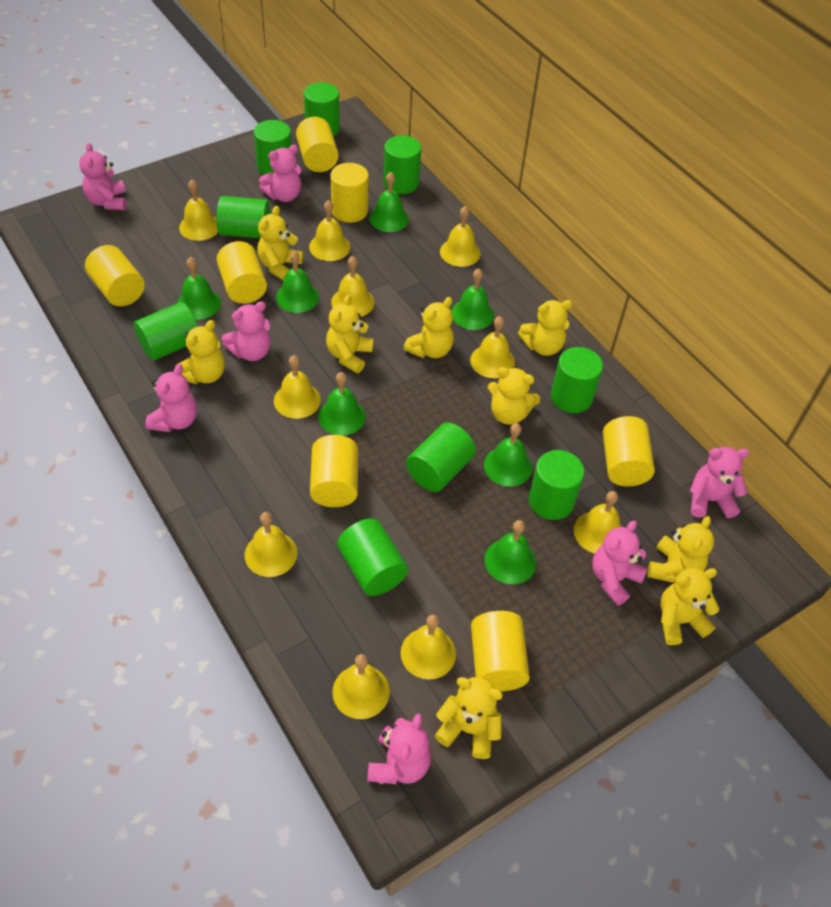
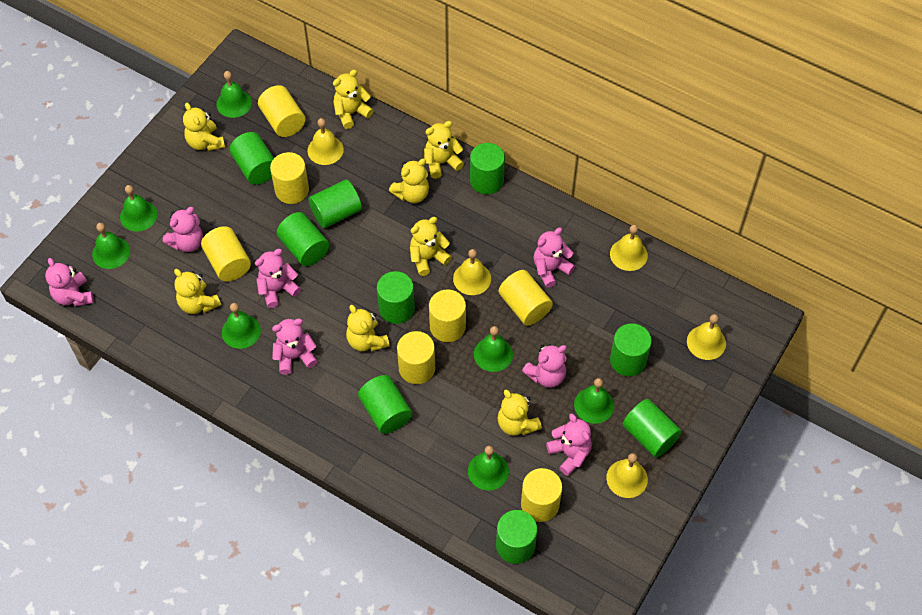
yellow bell: 10 -> 5
yellow teddy bear: 9 -> 8

